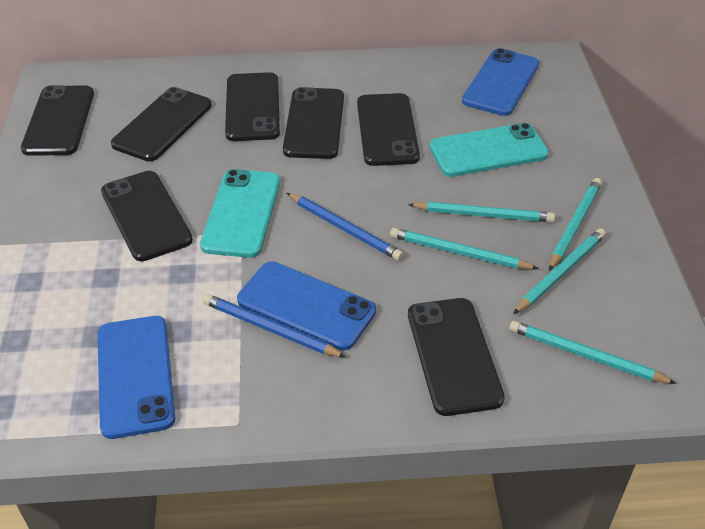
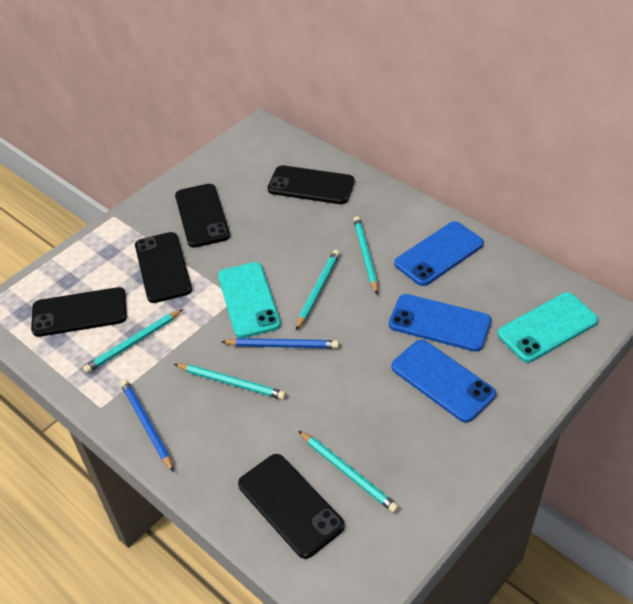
black phone: 7 -> 5

